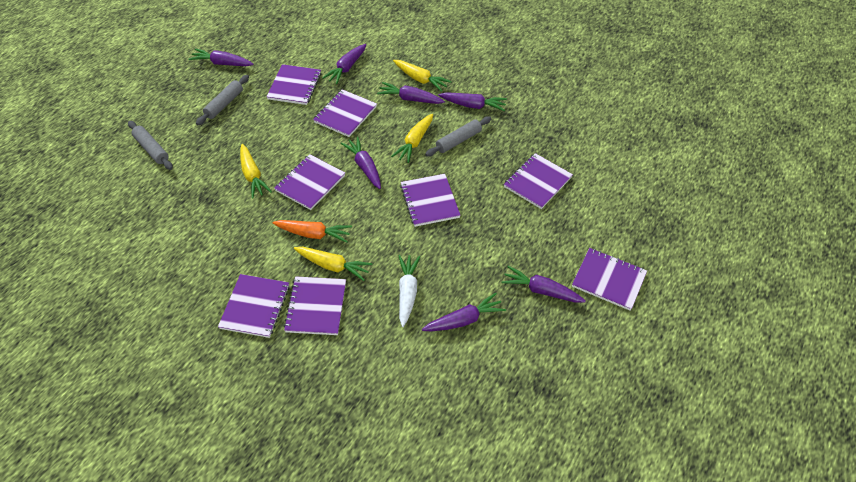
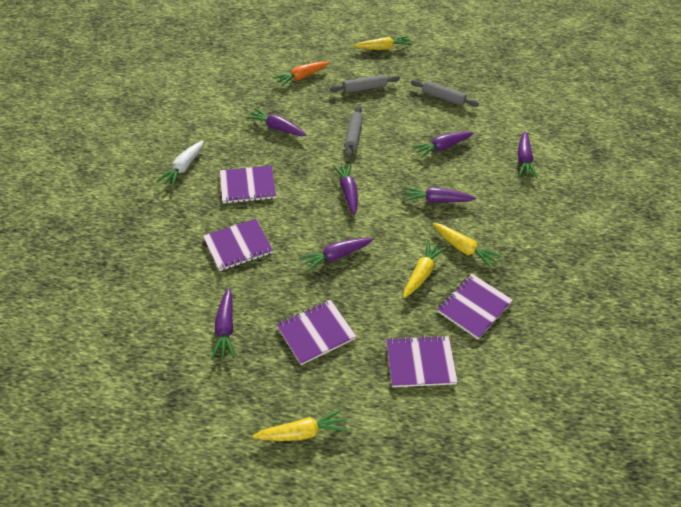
purple notebook: 8 -> 5

